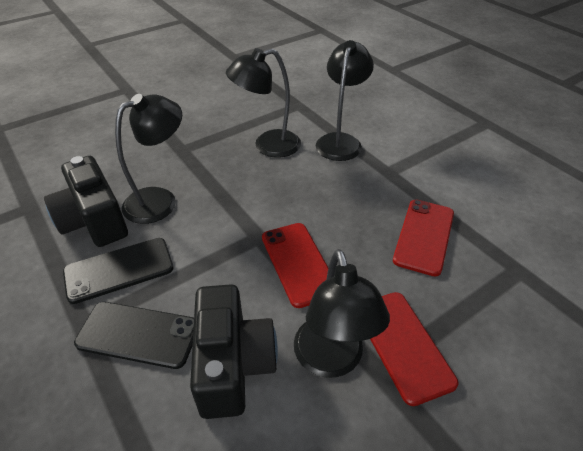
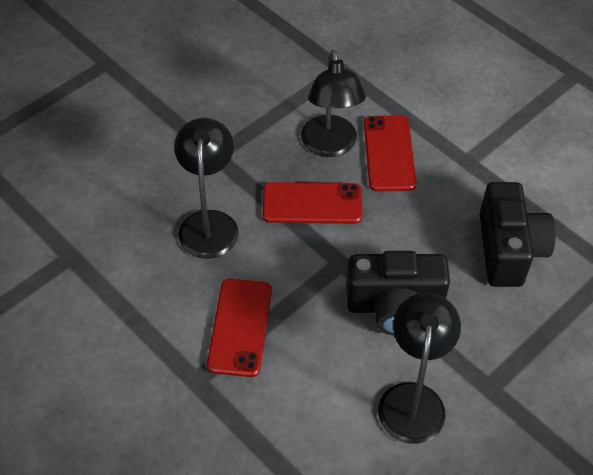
black lamp: 4 -> 3
black phone: 2 -> 0

